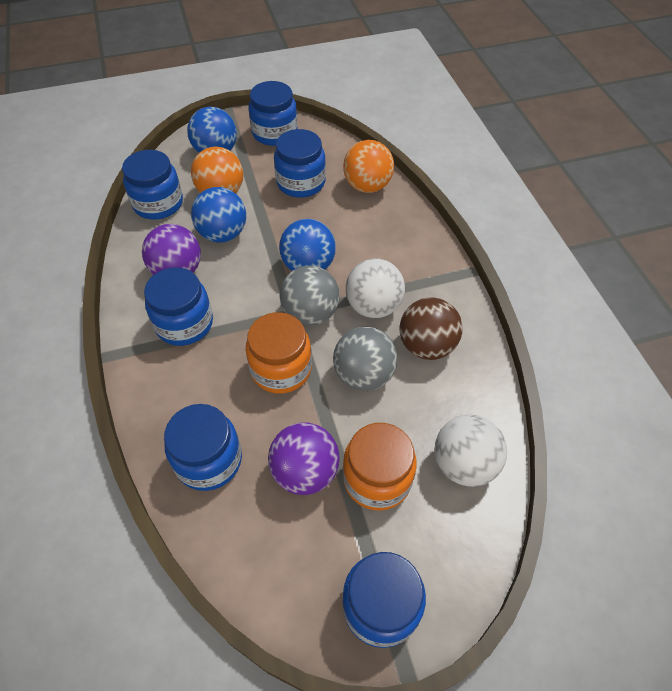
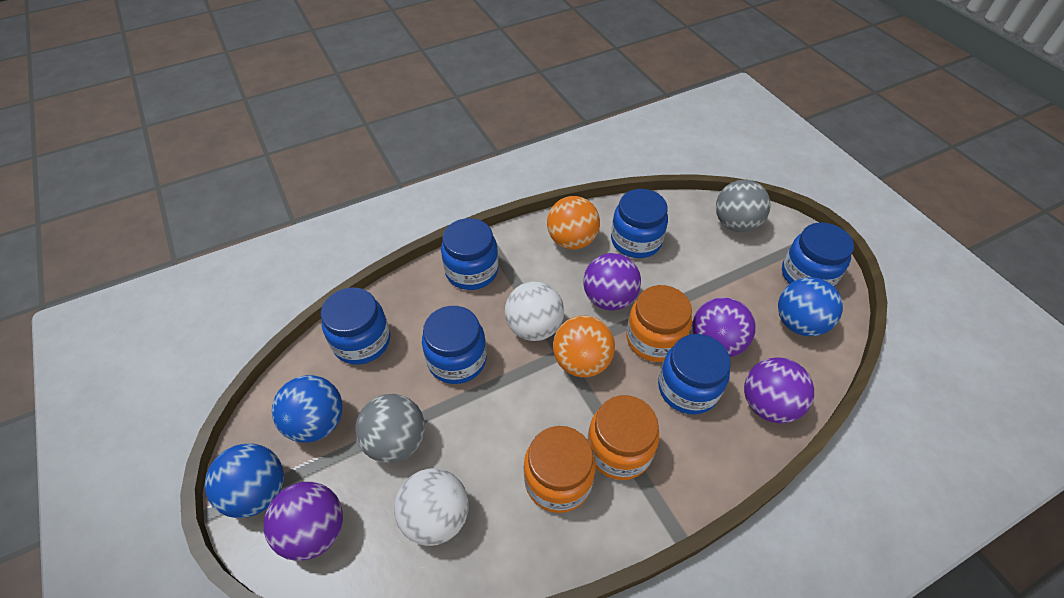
brown ball: 1 -> 0
orange jar: 2 -> 3
purple ball: 2 -> 4

